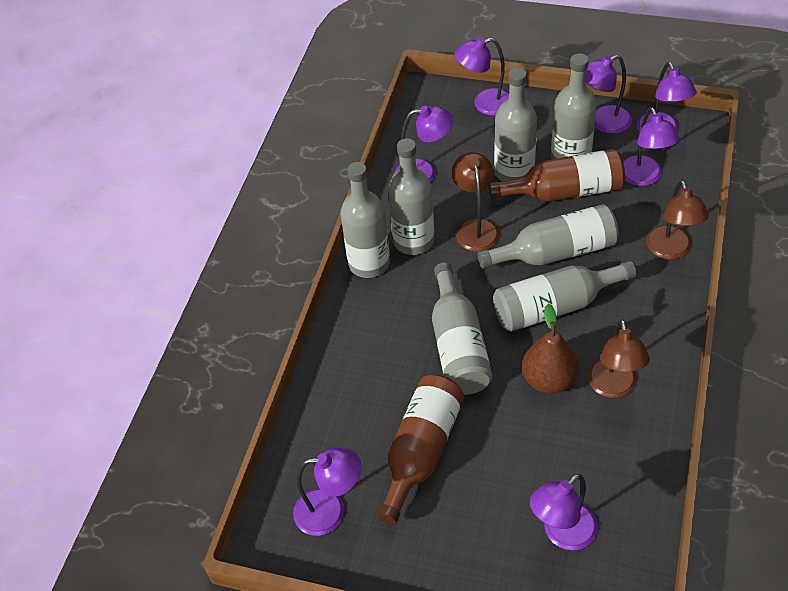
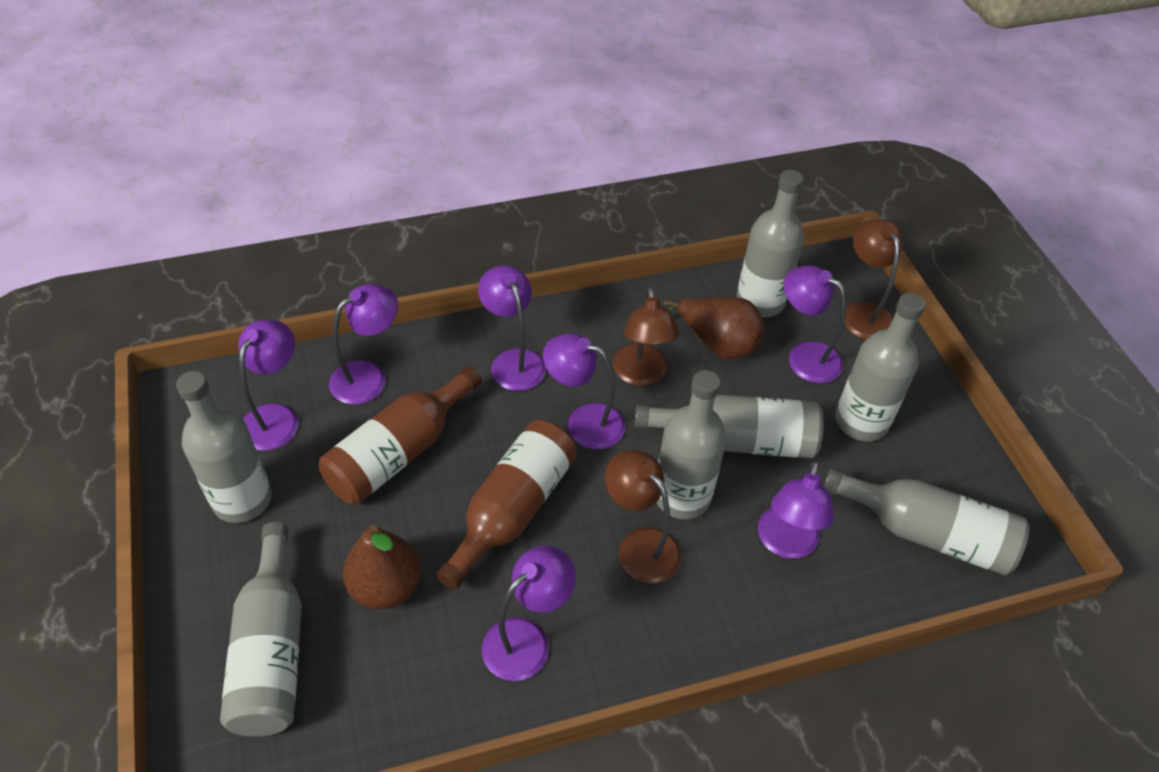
brown pear: 1 -> 2

